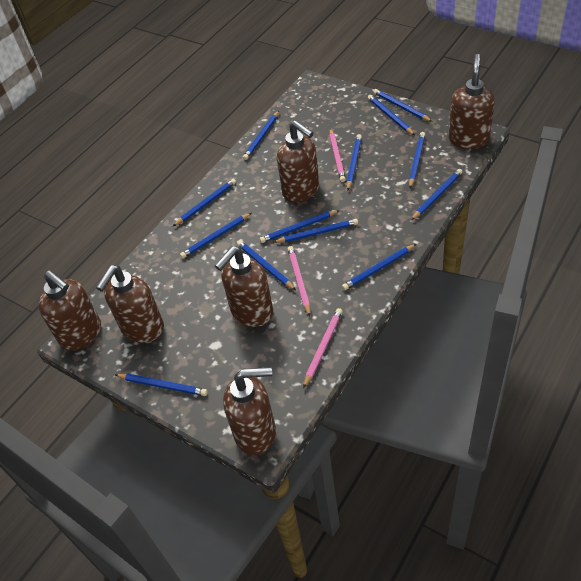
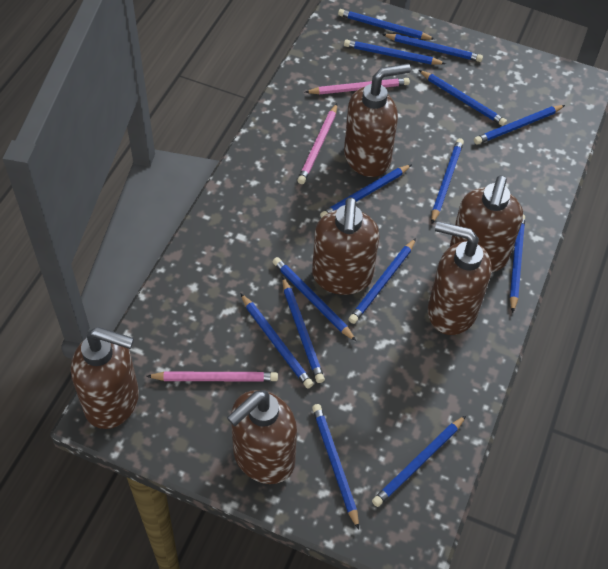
blue pencil: 13 -> 14

